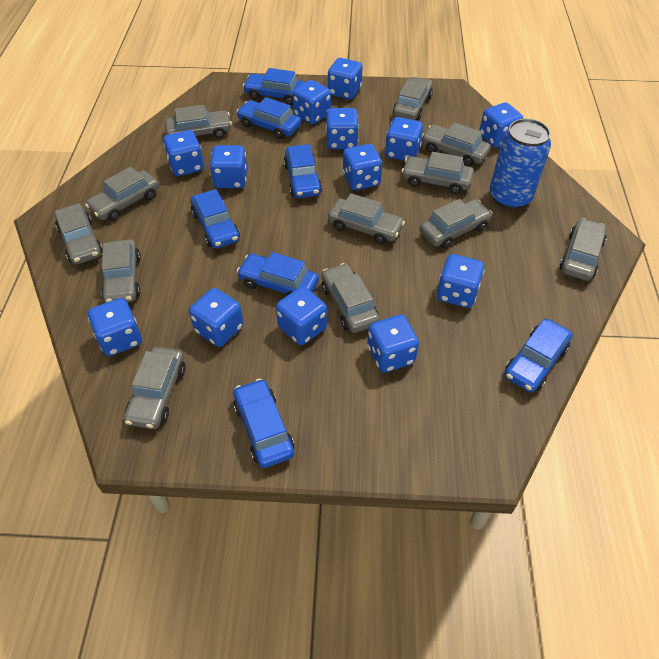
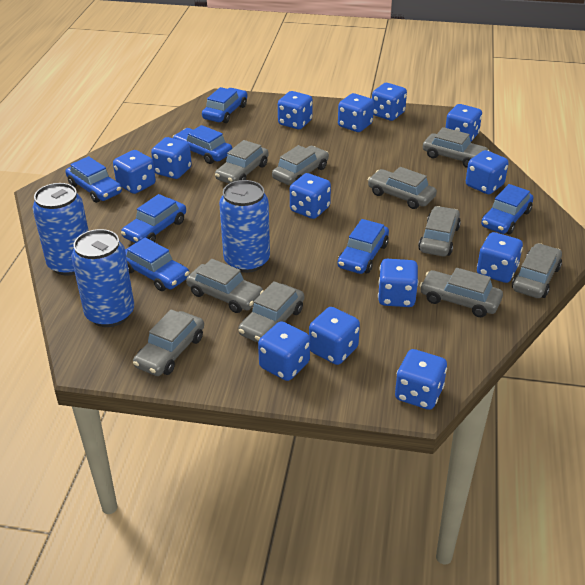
blue can: 1 -> 3
grey car: 12 -> 10

